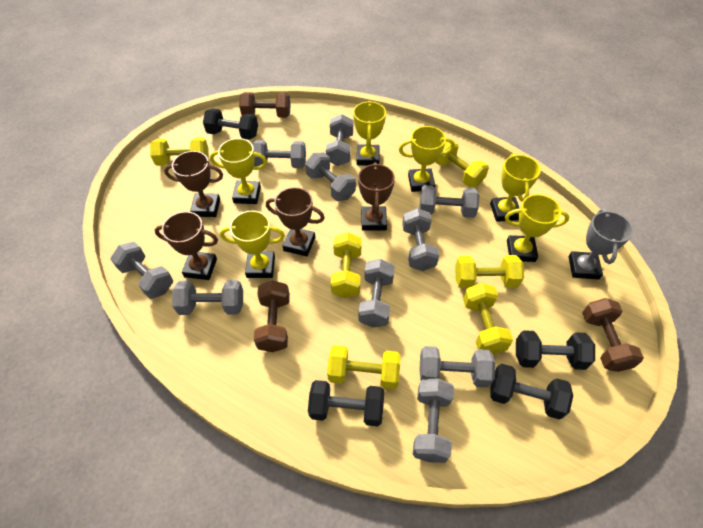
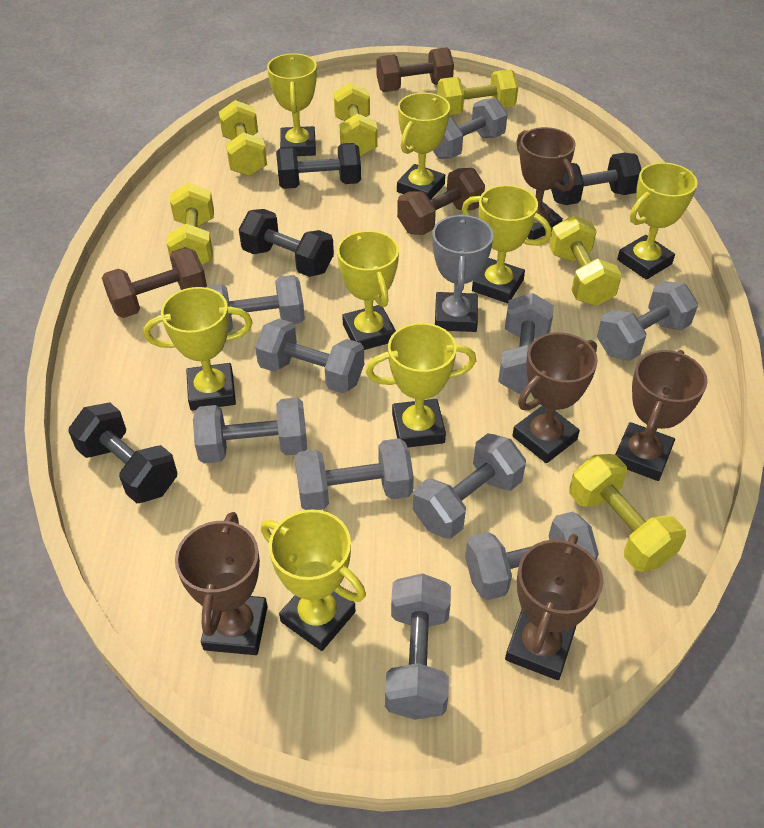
brown trophy: 4 -> 5
yellow trophy: 6 -> 8

